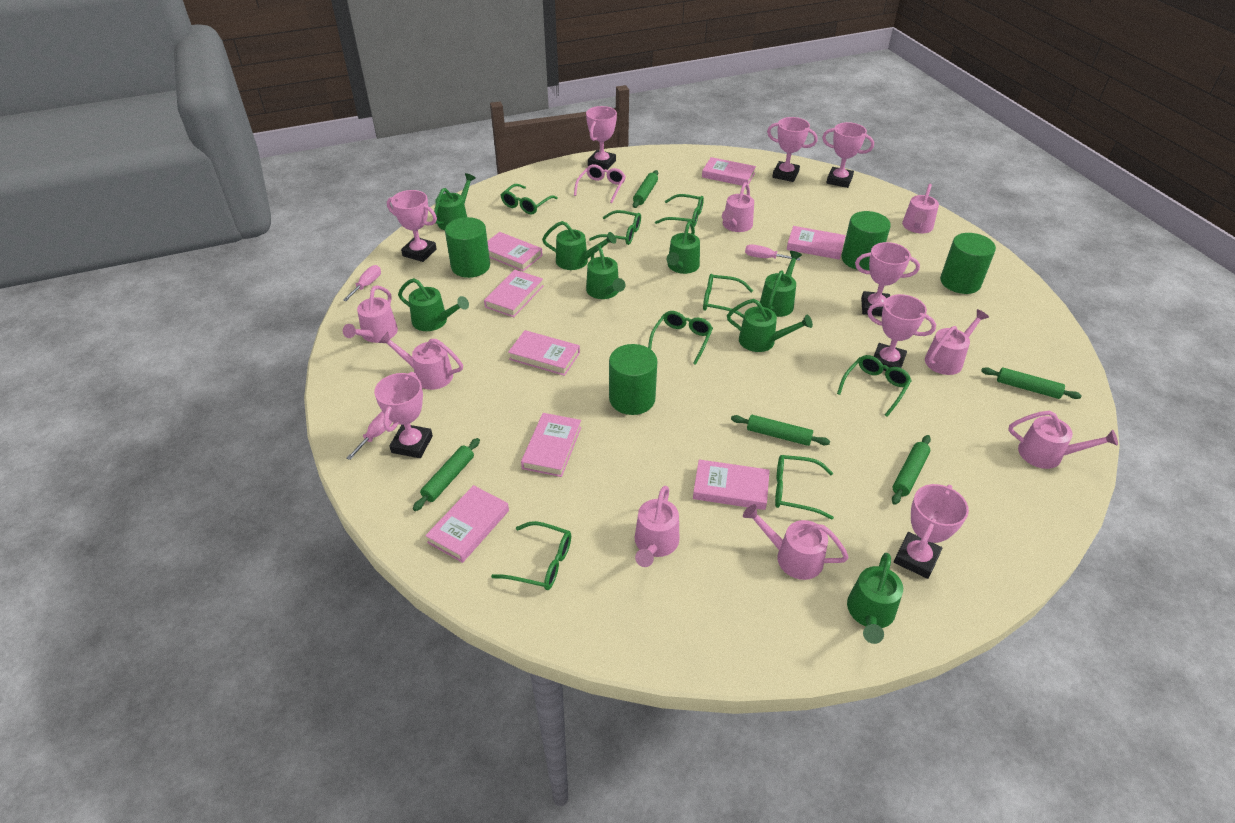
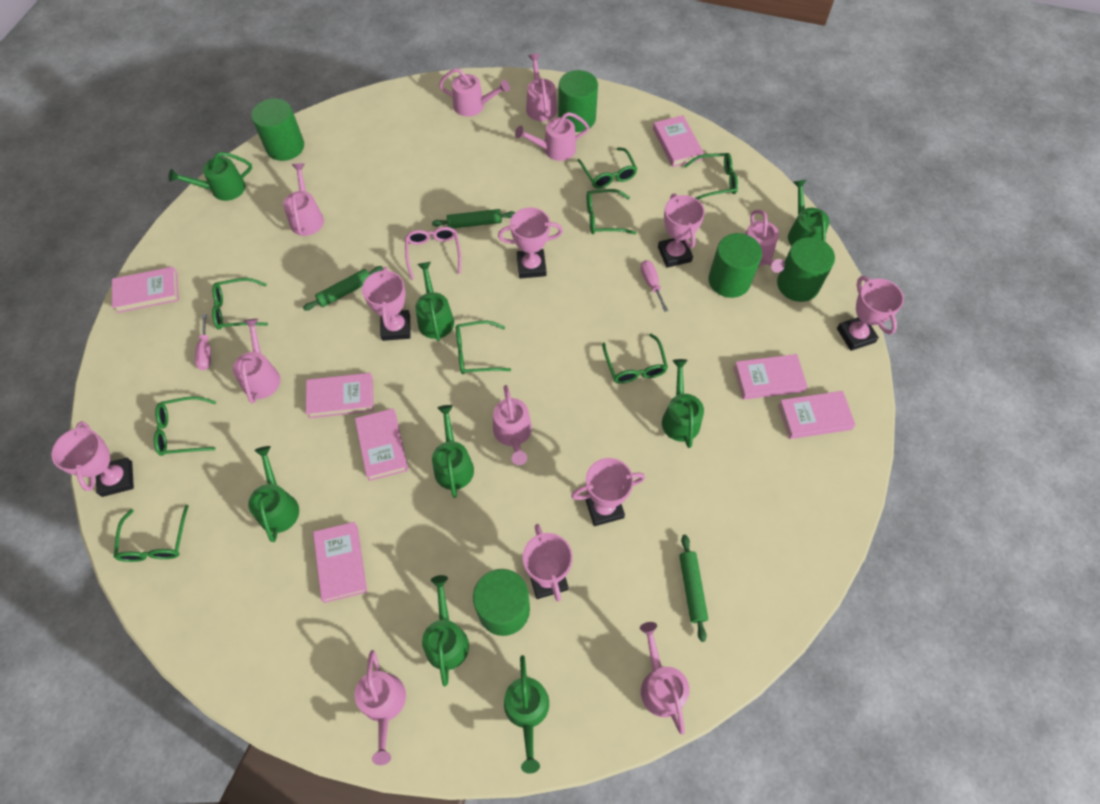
green cylinder: 4 -> 5
green rolling pin: 5 -> 3
pink book: 8 -> 7
pink screwdriver: 3 -> 2
pink trophy: 8 -> 7
pink watering can: 8 -> 9

